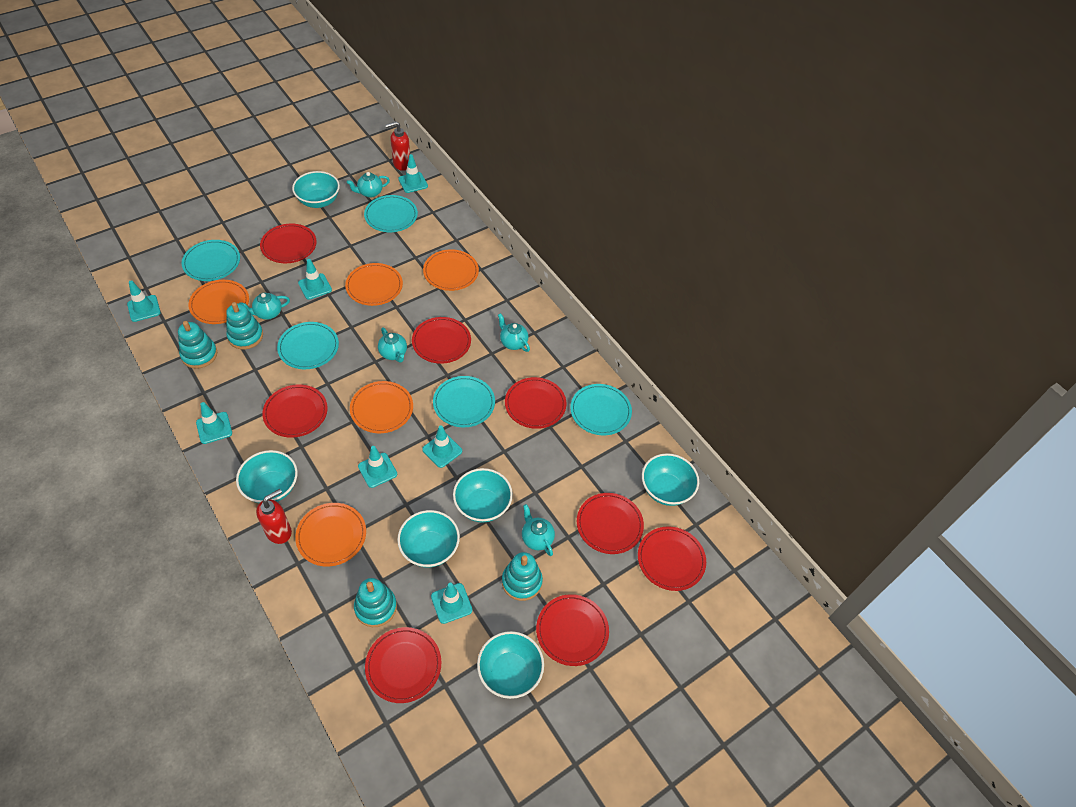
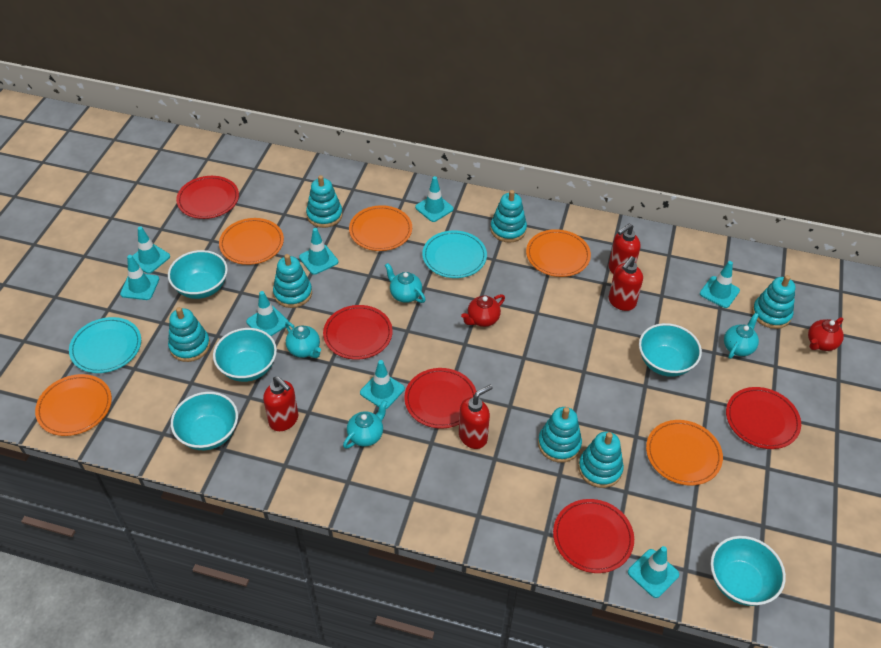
red plate: 8 -> 5
red soap dispenser: 2 -> 4
red teapot: 0 -> 2
turquoise bowl: 6 -> 5
turquoise plate: 5 -> 2
turquoise stacking toy: 4 -> 7
turquoise teapot: 5 -> 4
turquoise traffic cone: 7 -> 8

